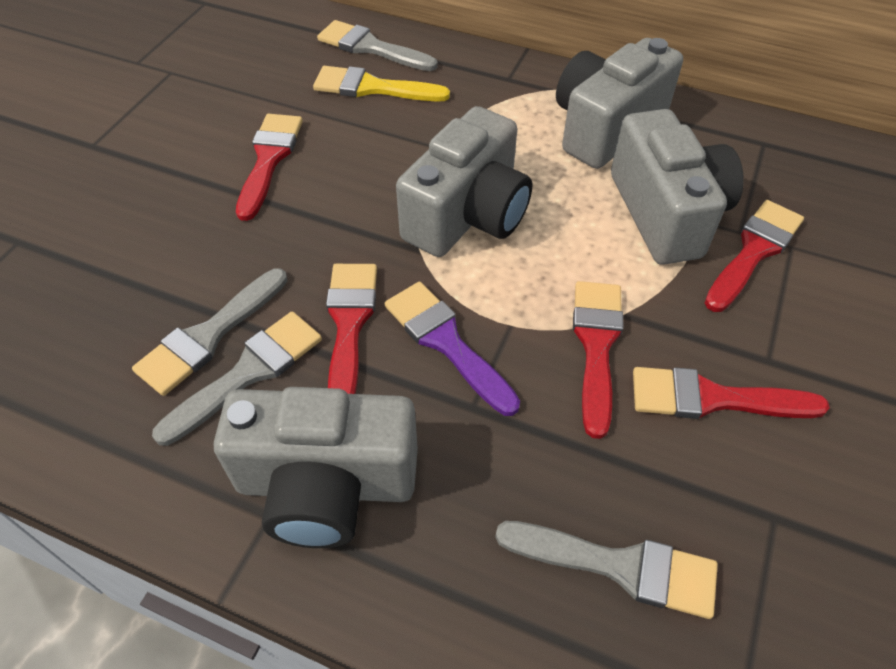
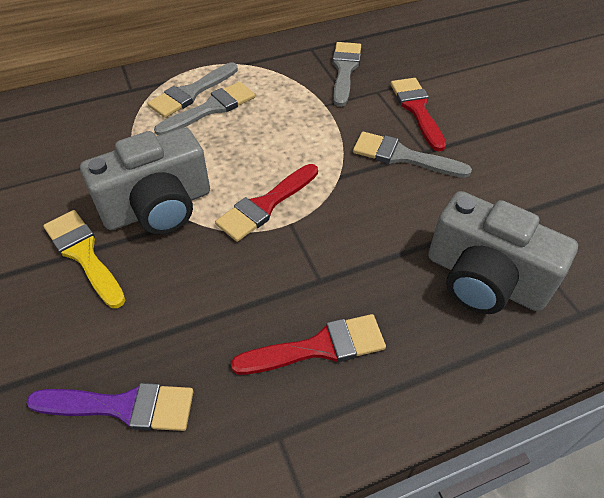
grey camera: 4 -> 2
red brush: 5 -> 3

